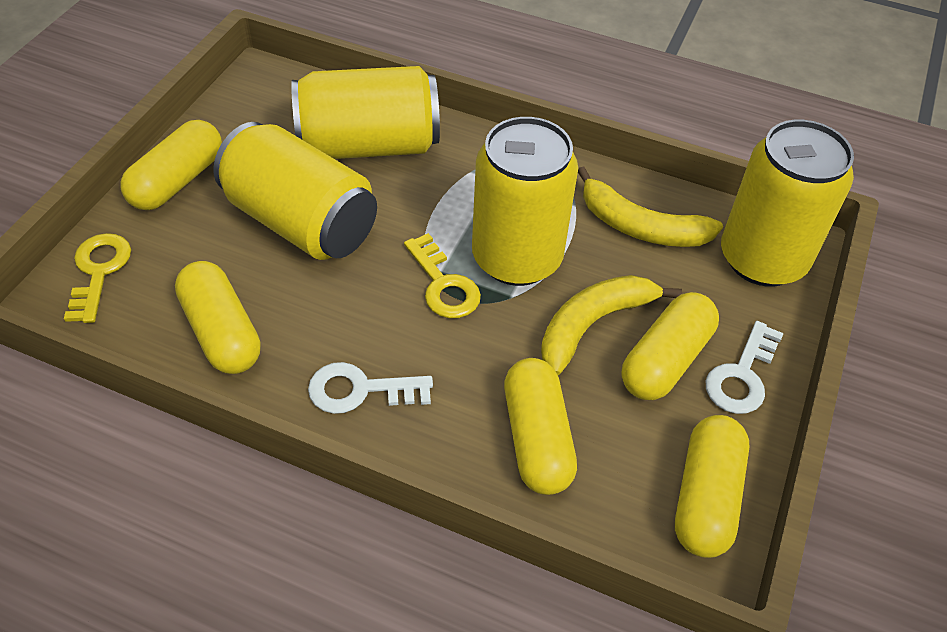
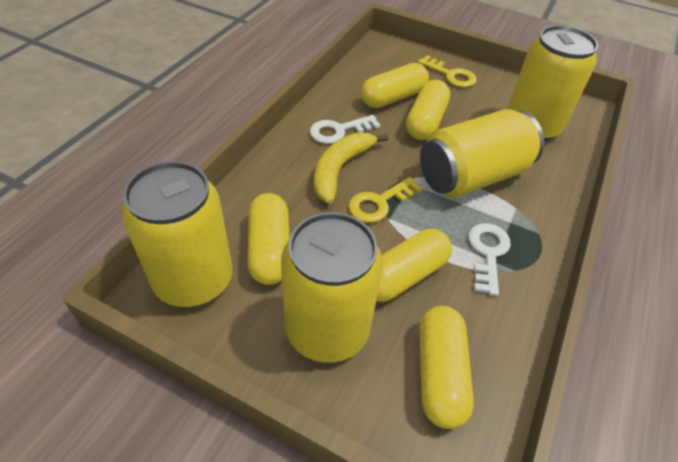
yellow banana: 2 -> 1

